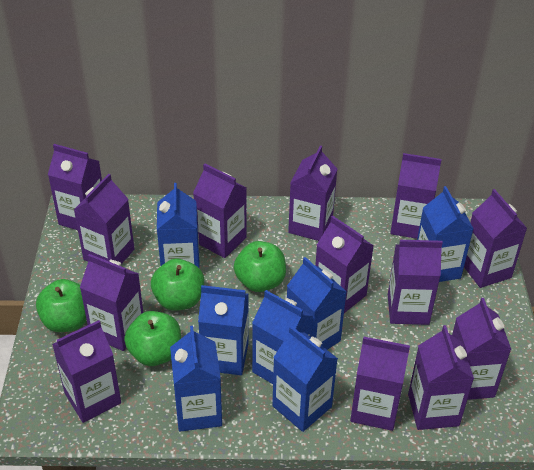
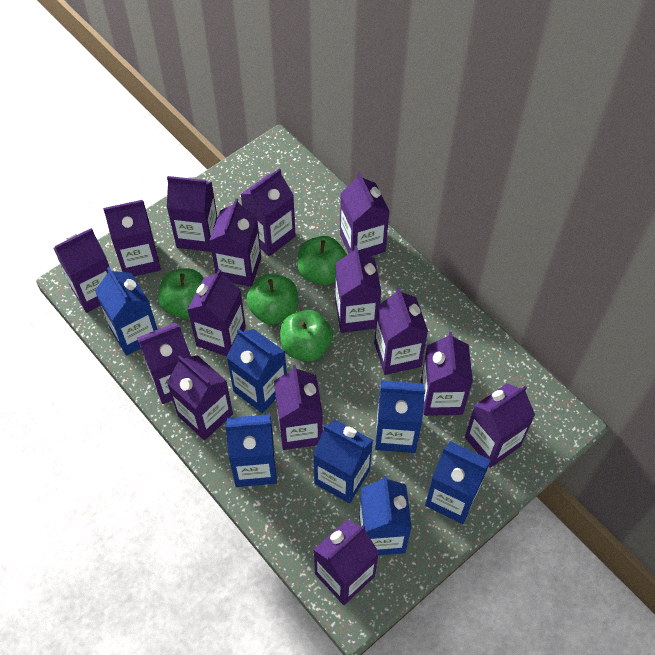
purple carton: 13 -> 15

